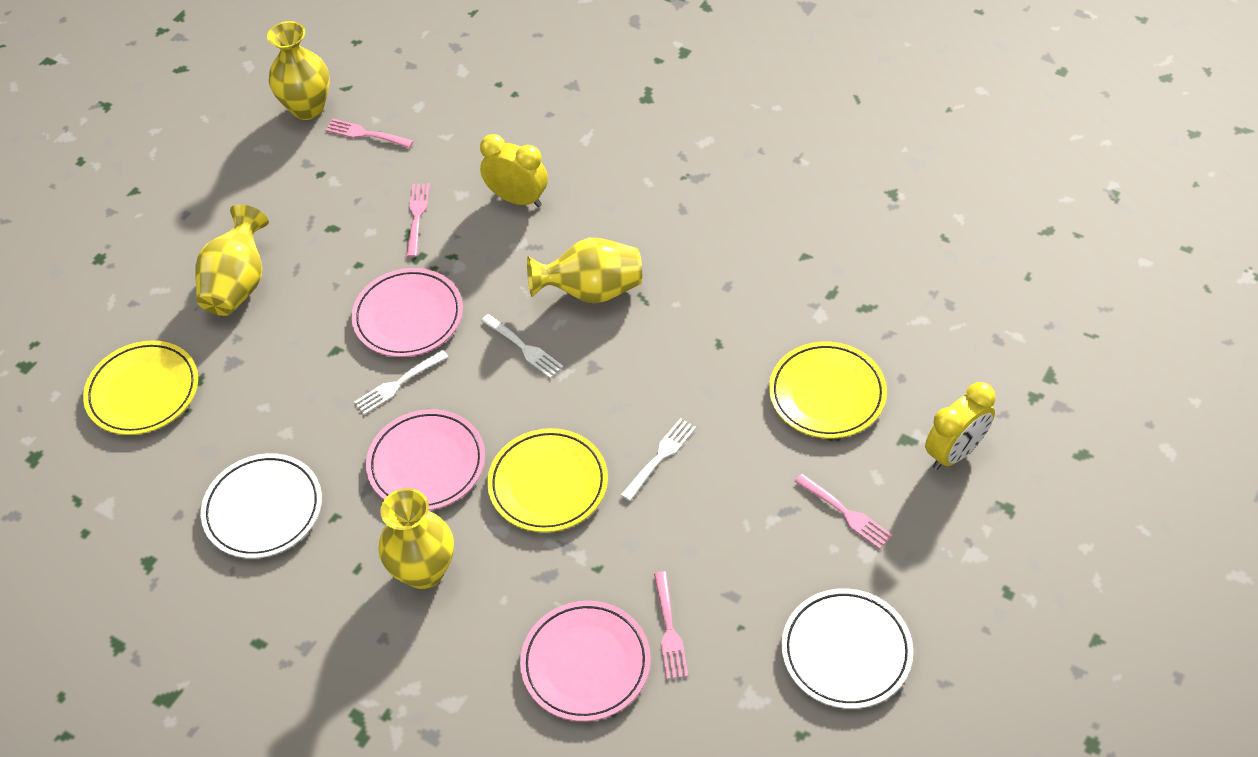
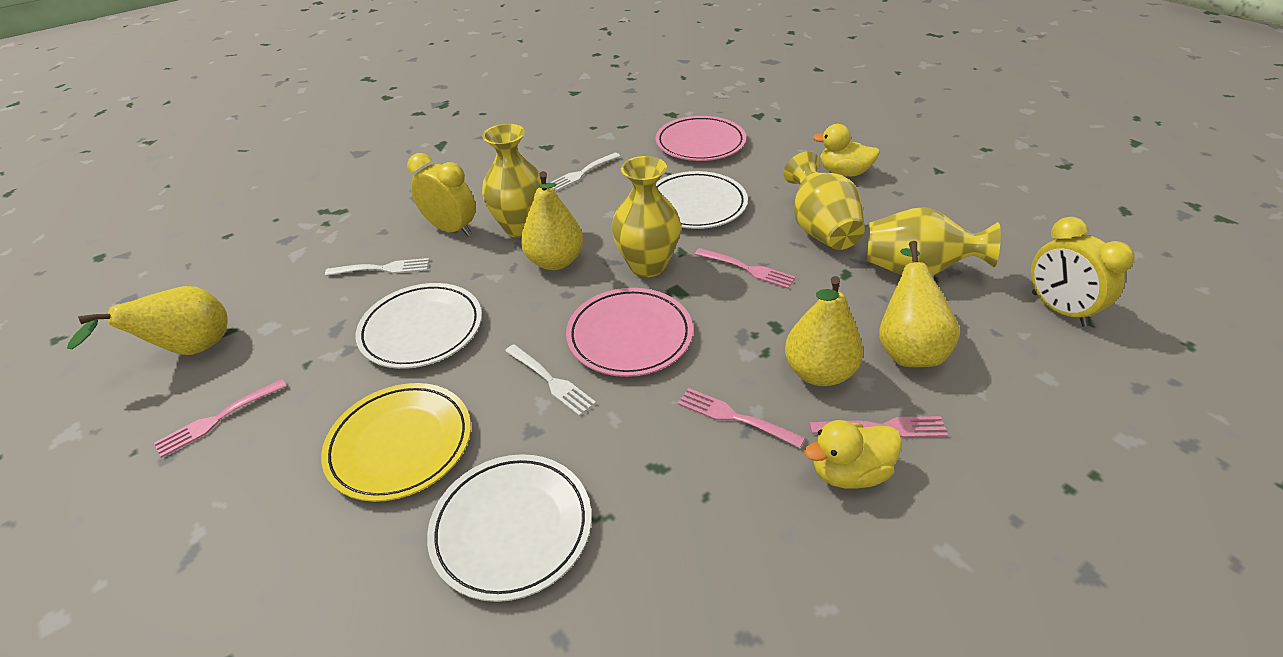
pink plate: 3 -> 2
white plate: 2 -> 3
yellow duck: 0 -> 2
yellow pear: 0 -> 4
yellow plate: 3 -> 1

